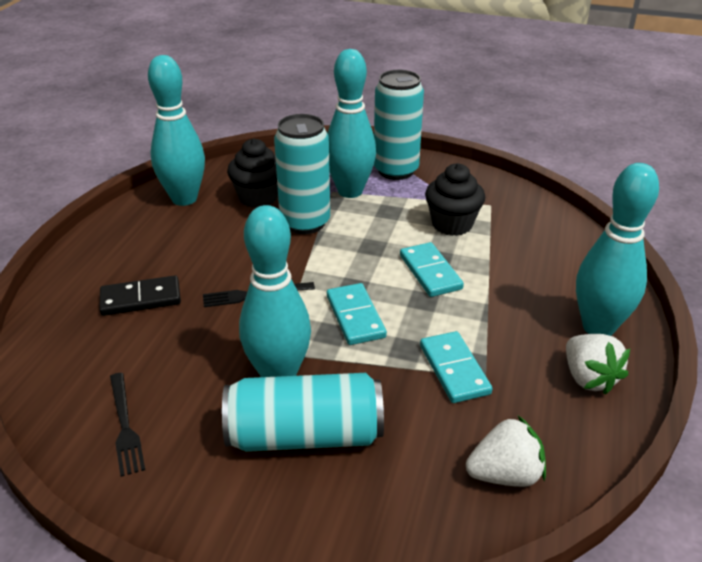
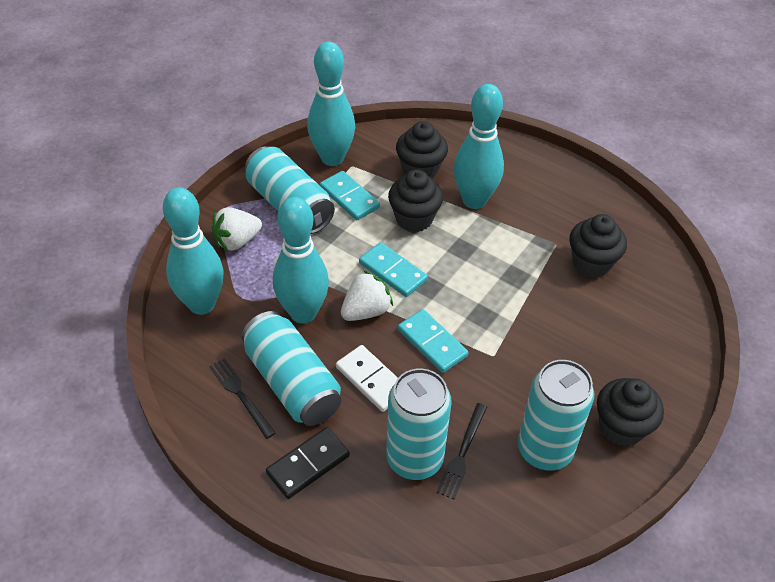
black cupcake: 2 -> 4
turquoise can: 3 -> 4
white domino: 0 -> 1

